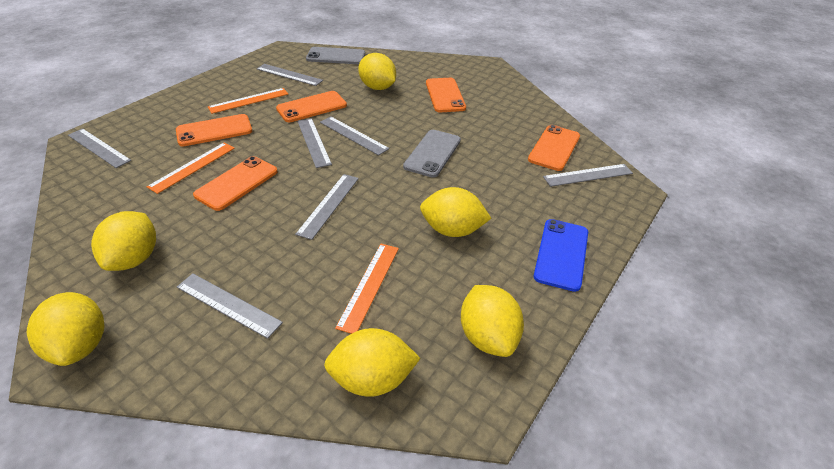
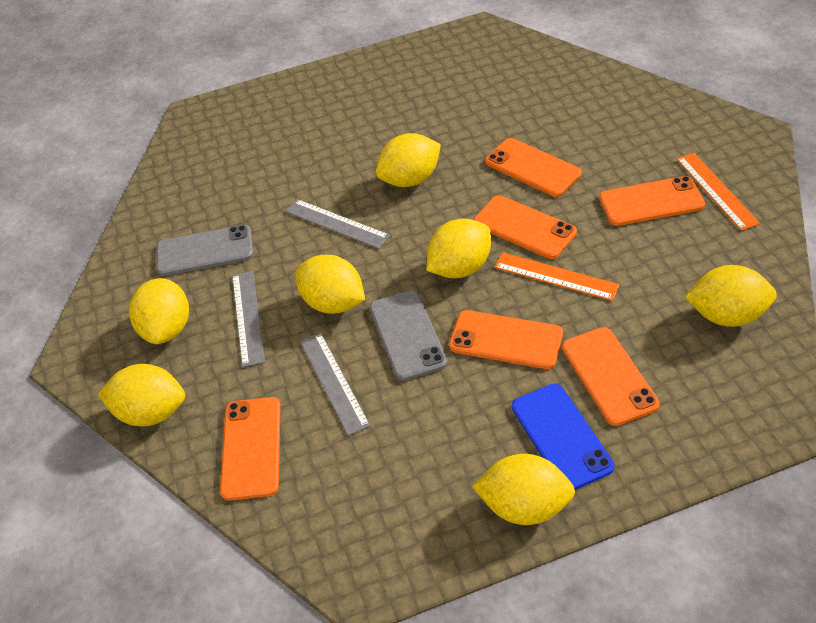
grey ruler: 7 -> 3
orange phone: 5 -> 6
orange ruler: 3 -> 2
yellow lemon: 6 -> 7

